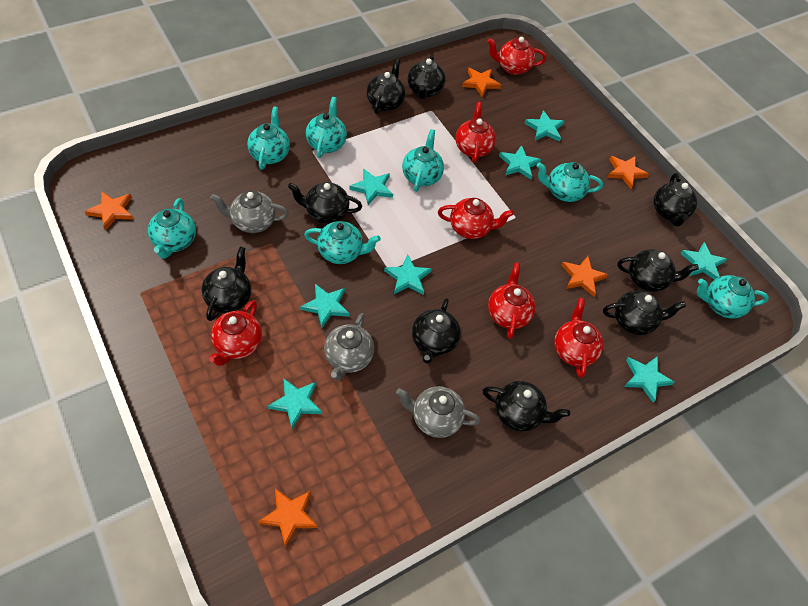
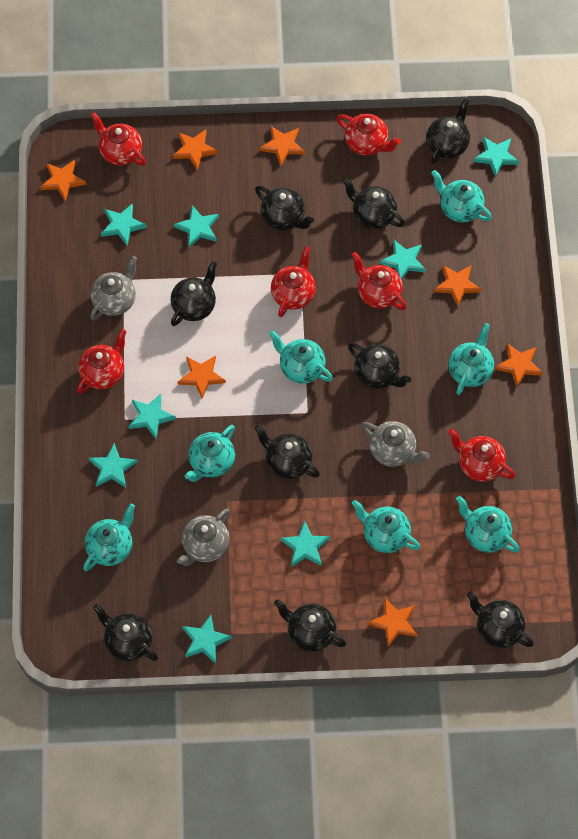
orange star: 5 -> 7

